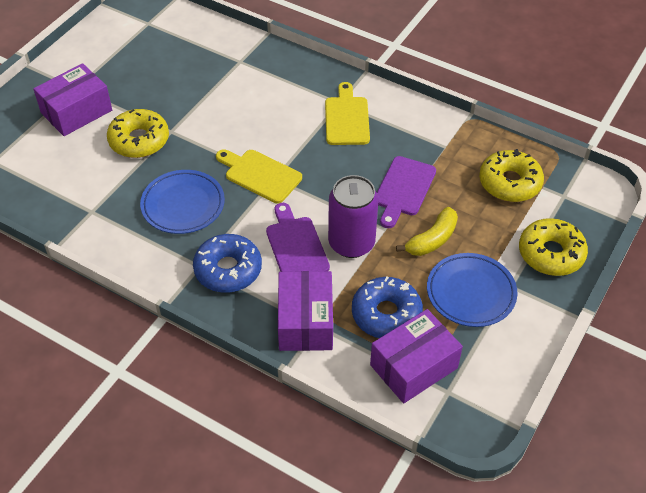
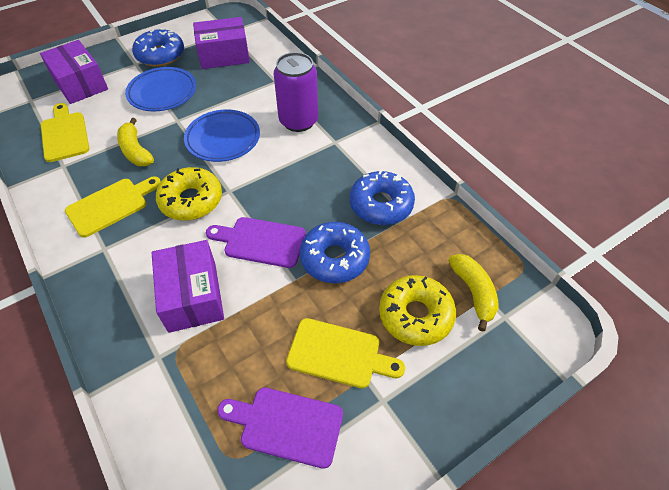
blue donut: 2 -> 3
yellow banana: 1 -> 2
yellow cutting board: 2 -> 3
yellow donut: 3 -> 2

